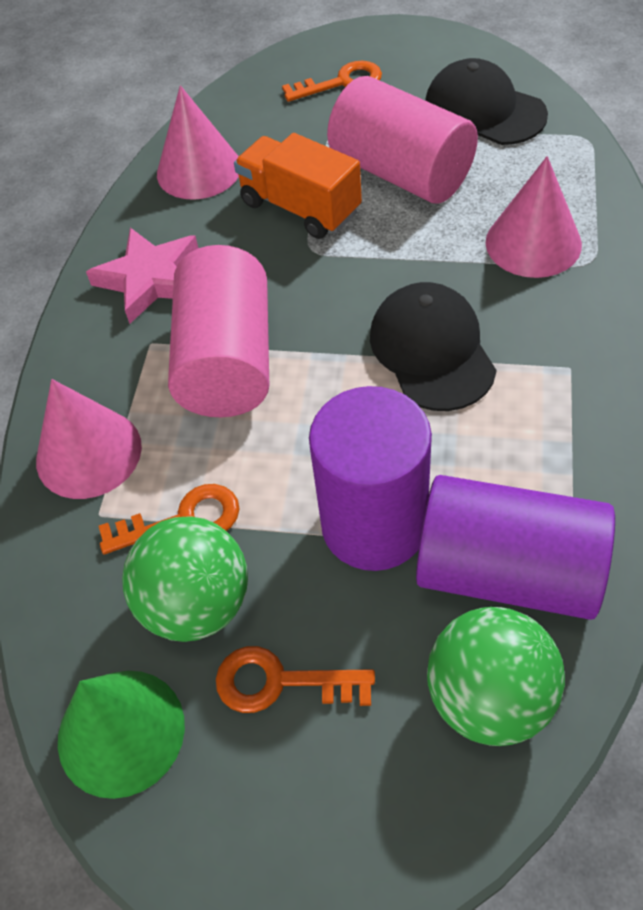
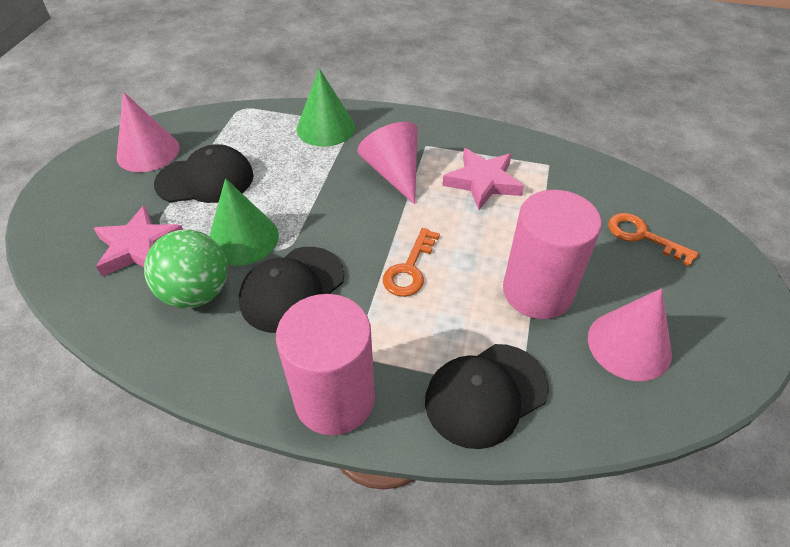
black cap: 2 -> 3
green ball: 2 -> 1
green cone: 1 -> 2
orange key: 3 -> 2
orange truck: 1 -> 0
pink star: 1 -> 2
purple cylinder: 2 -> 0

